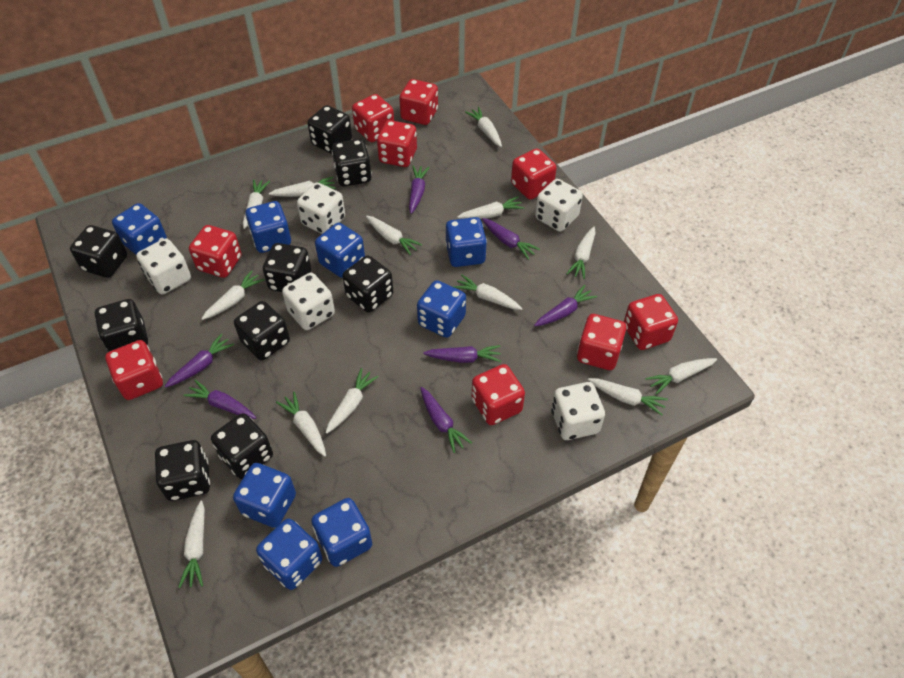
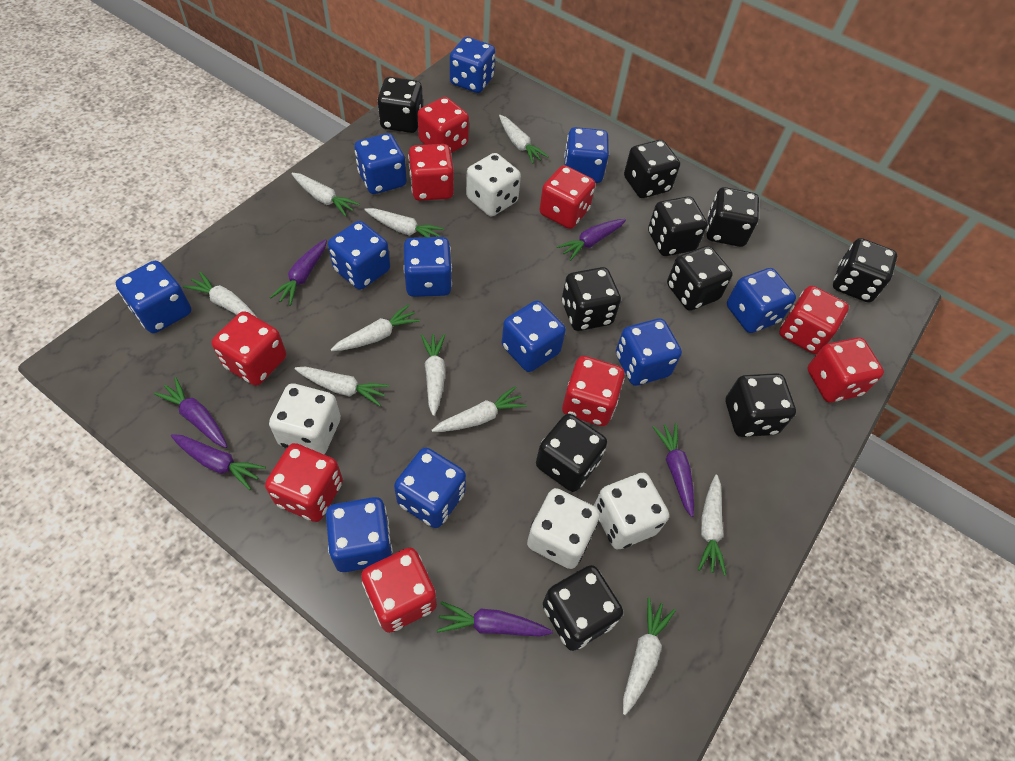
black dice: 9 -> 10
blue dice: 8 -> 11
purple carrot: 7 -> 6
white carrot: 13 -> 10
white dice: 5 -> 4

